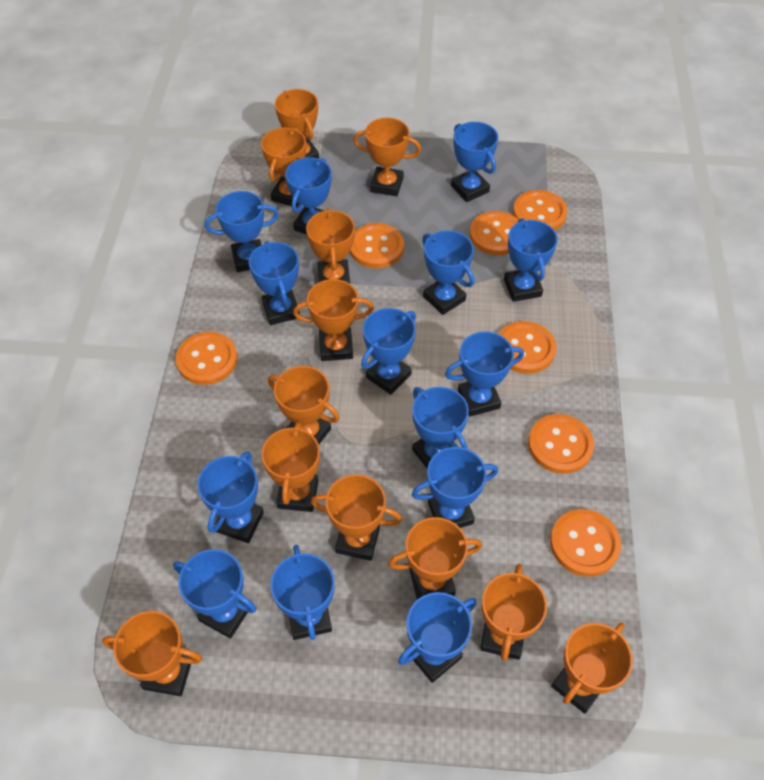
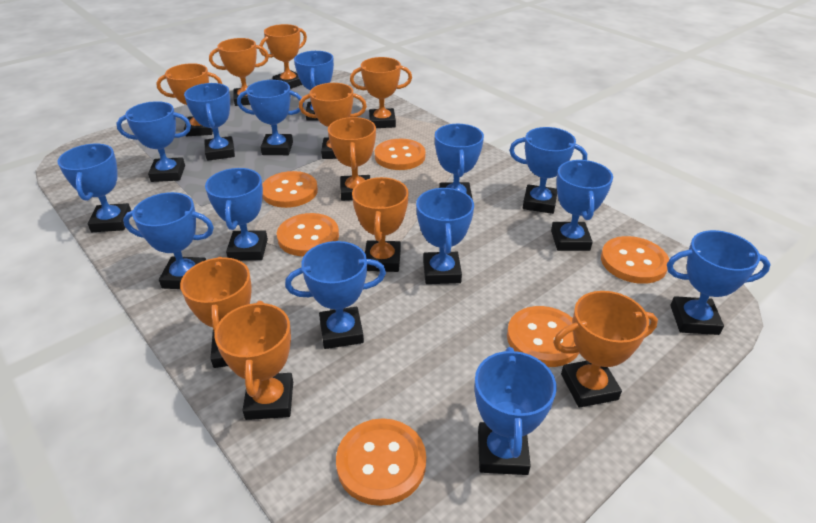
orange button: 7 -> 6
orange trophy: 12 -> 10

